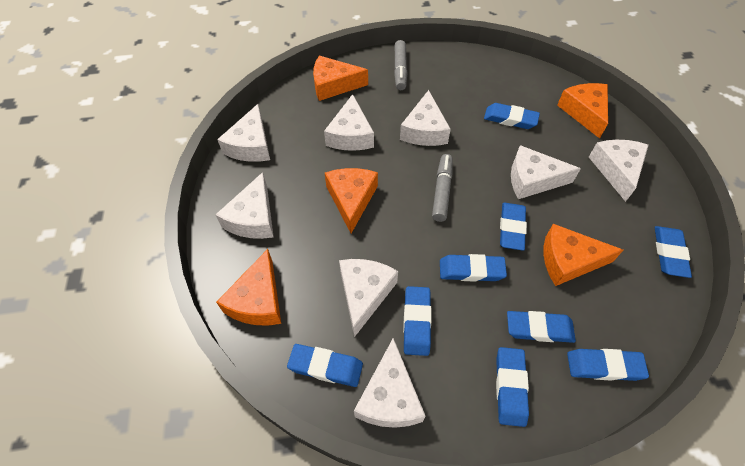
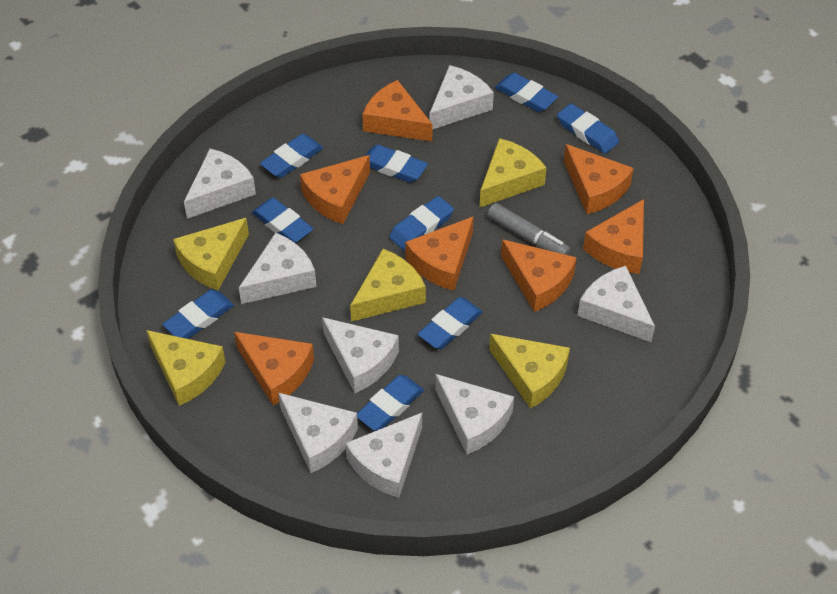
grey marker: 2 -> 1
orange cheese: 5 -> 7
yellow cheese: 0 -> 5

